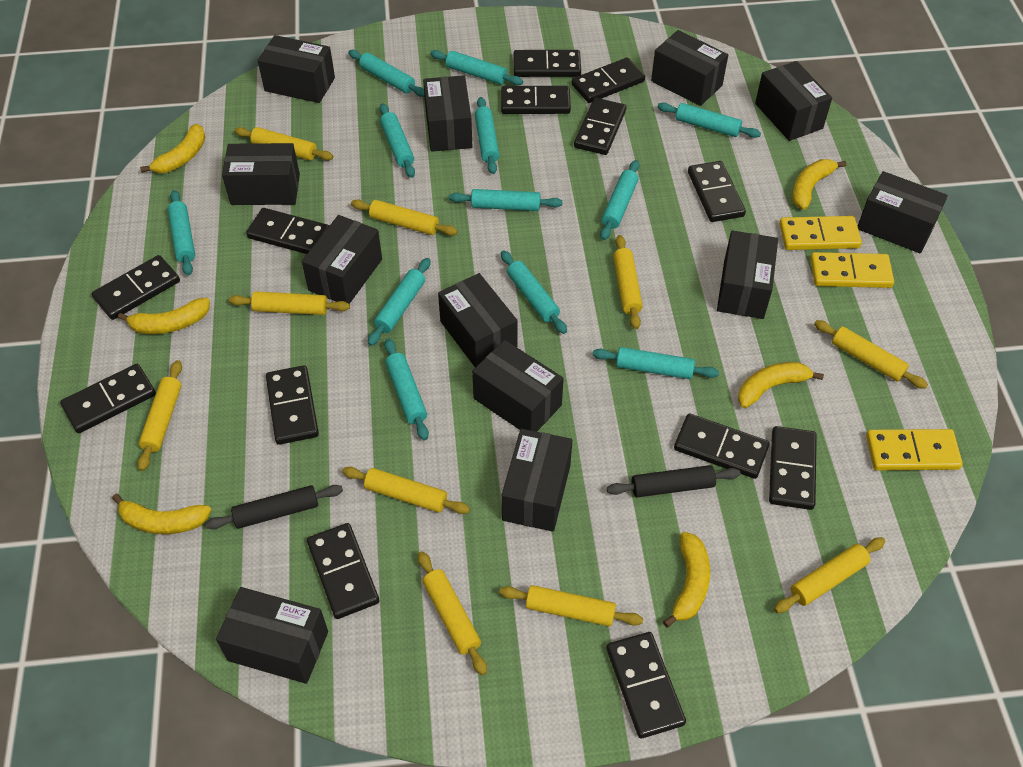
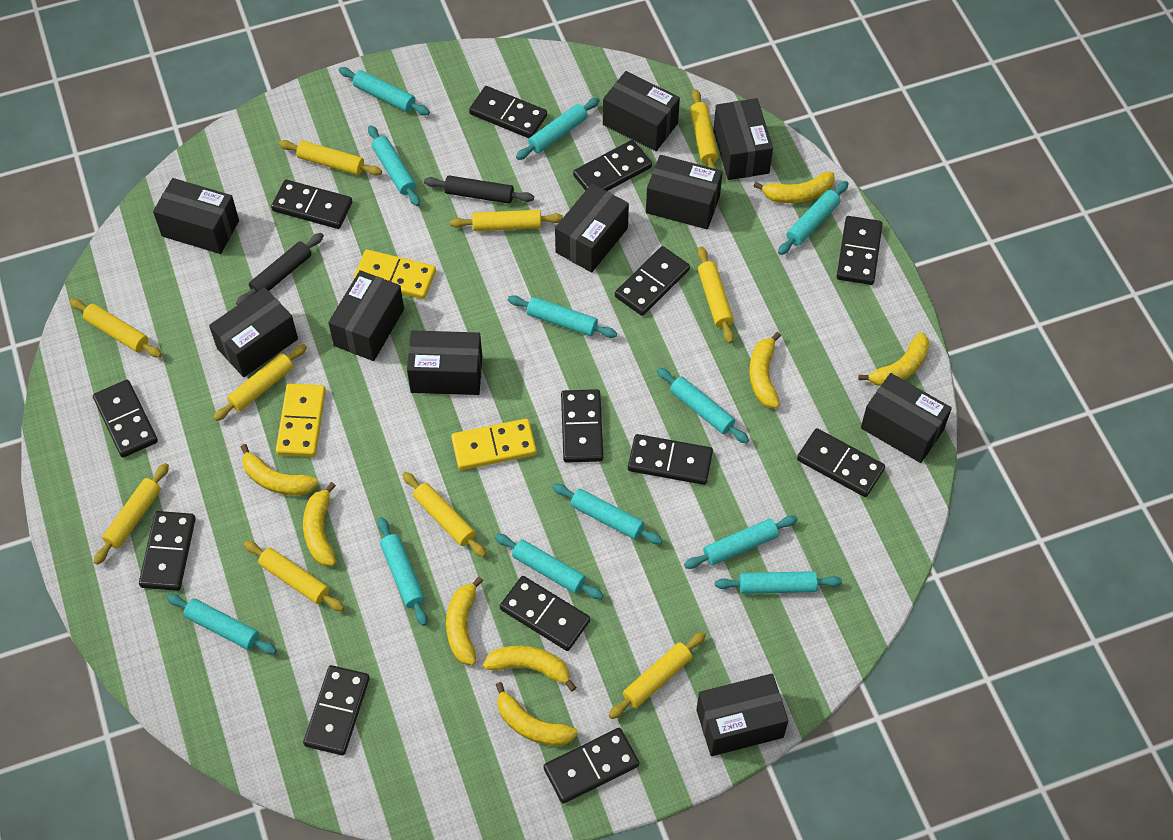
black box: 12 -> 10
yellow banana: 6 -> 8

